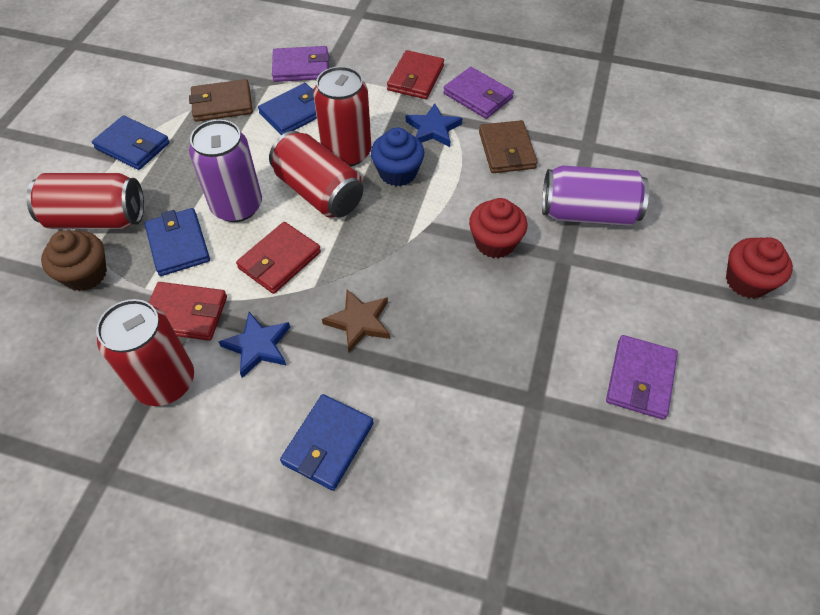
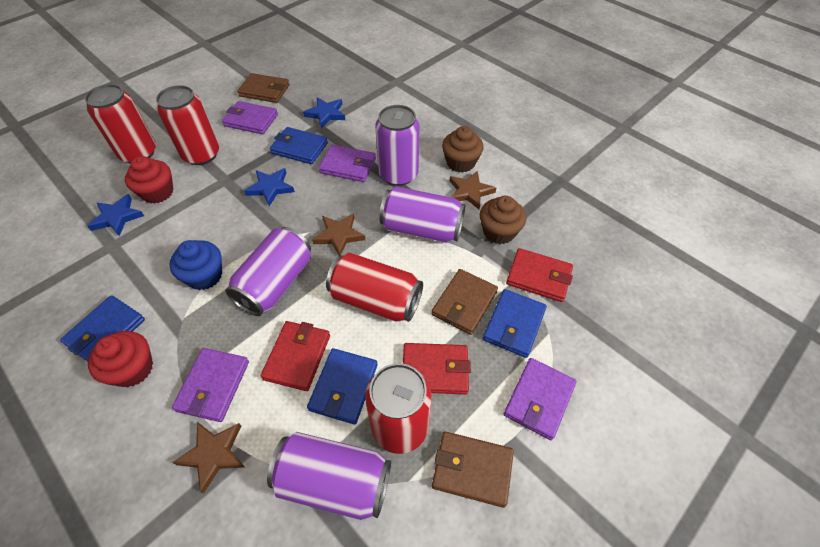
blue star: 2 -> 3
brown cupcake: 1 -> 2
brown star: 1 -> 3
brown wallet: 2 -> 3
purple can: 2 -> 4
purple wallet: 3 -> 4

